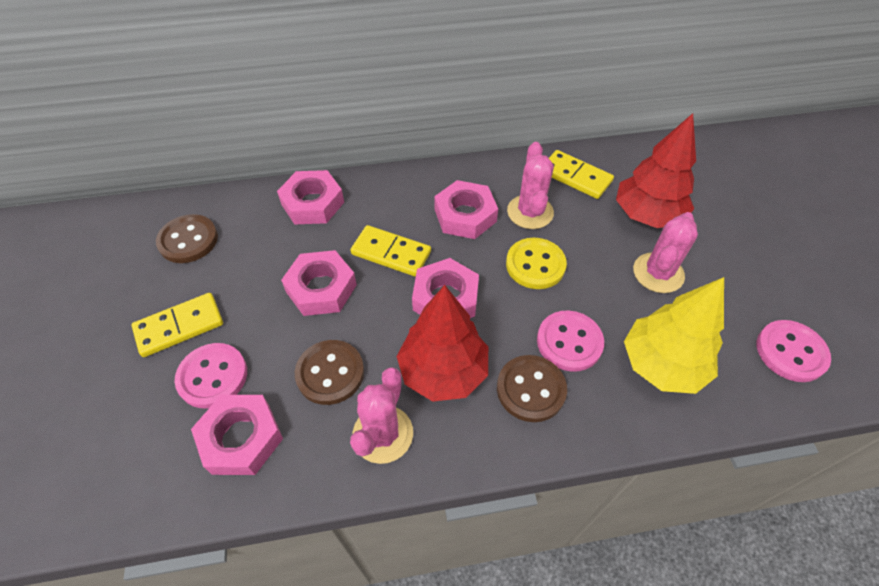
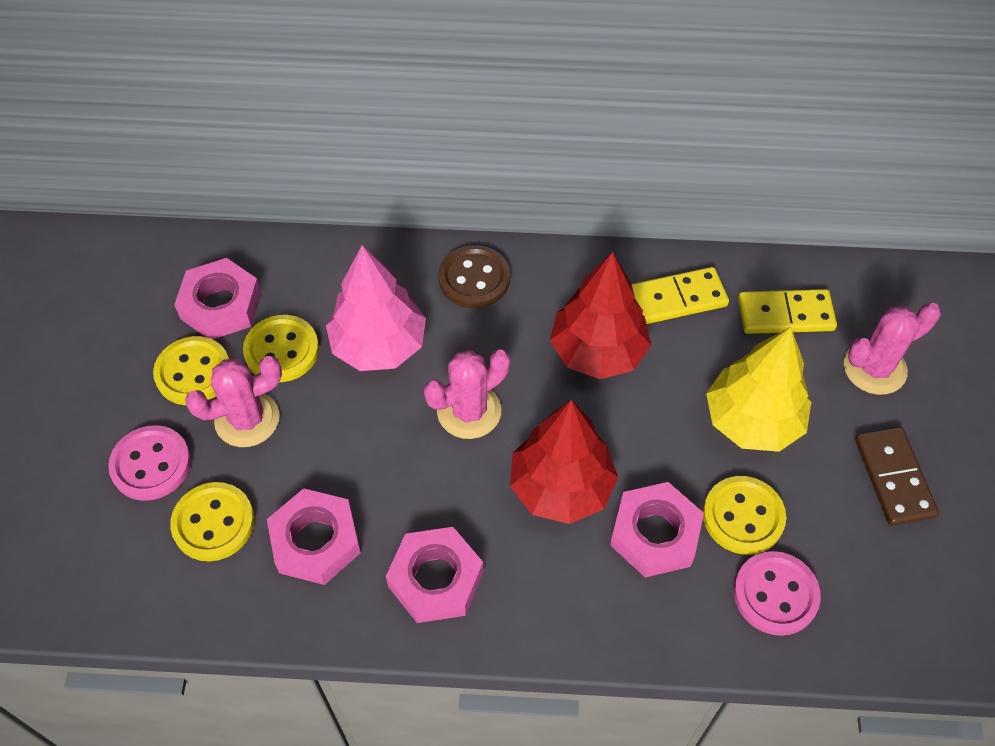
brown button: 3 -> 1
brown domino: 0 -> 1
pink button: 3 -> 2
pink nut: 5 -> 4
pink tree: 0 -> 1
yellow button: 1 -> 4
yellow domino: 3 -> 2

